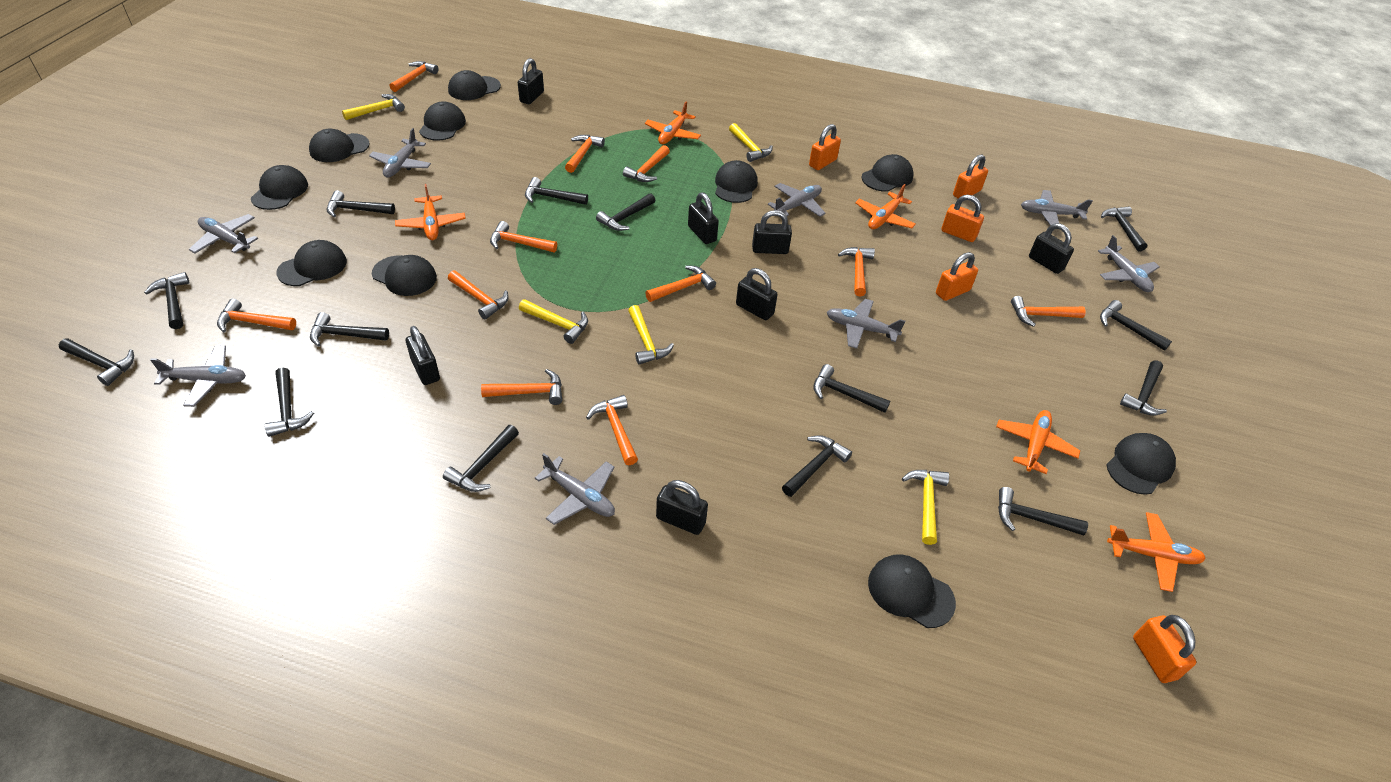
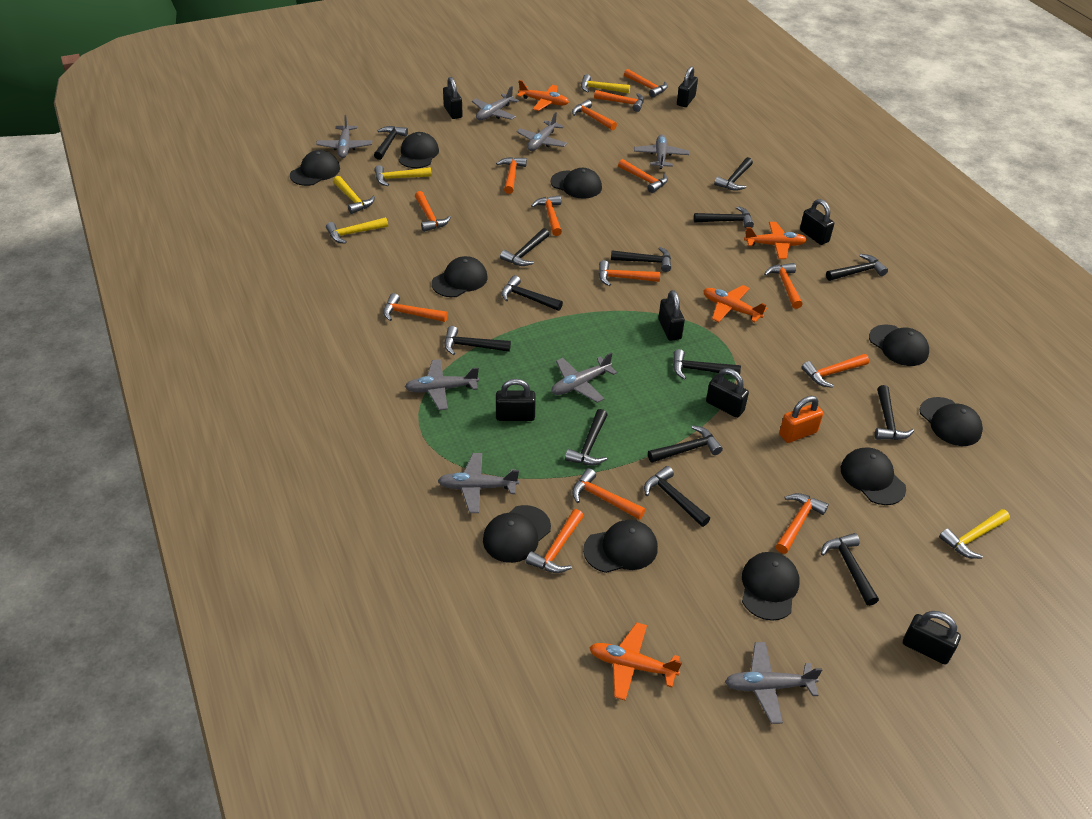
orange hammer: 11 -> 14
orange padlock: 5 -> 1
orange plane: 5 -> 4

